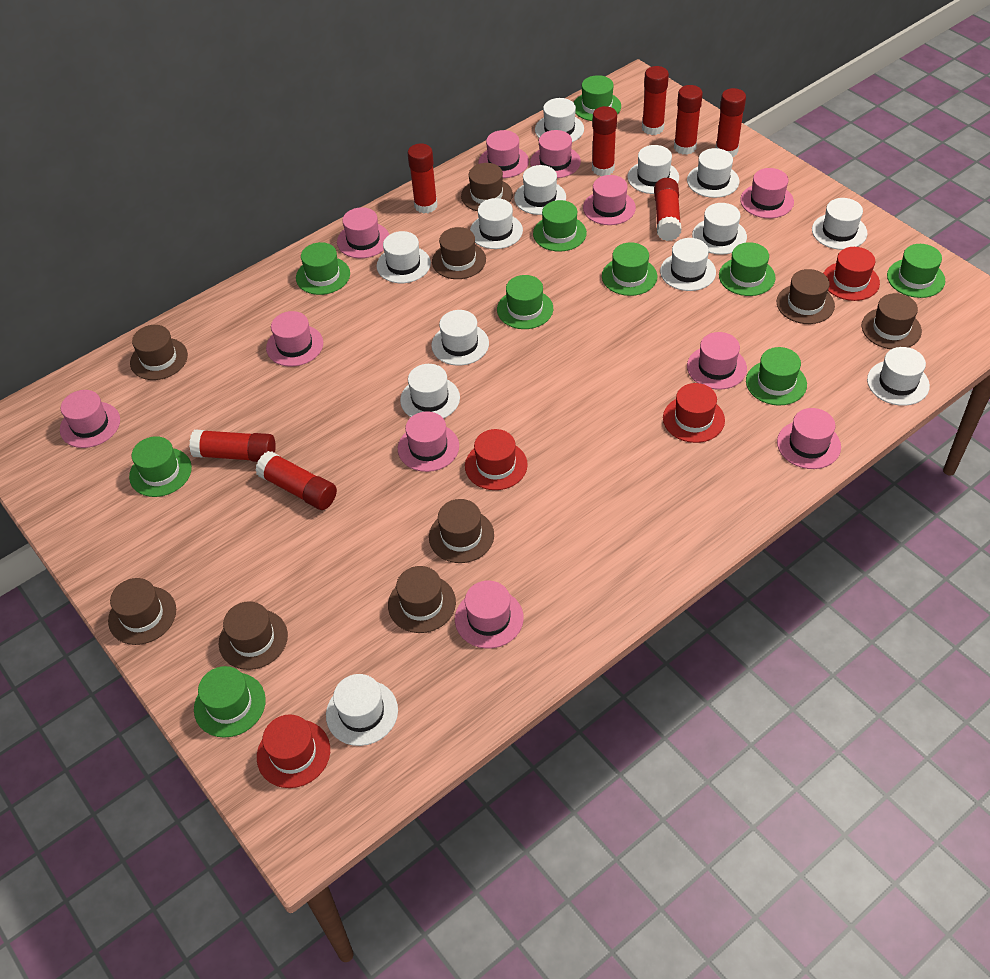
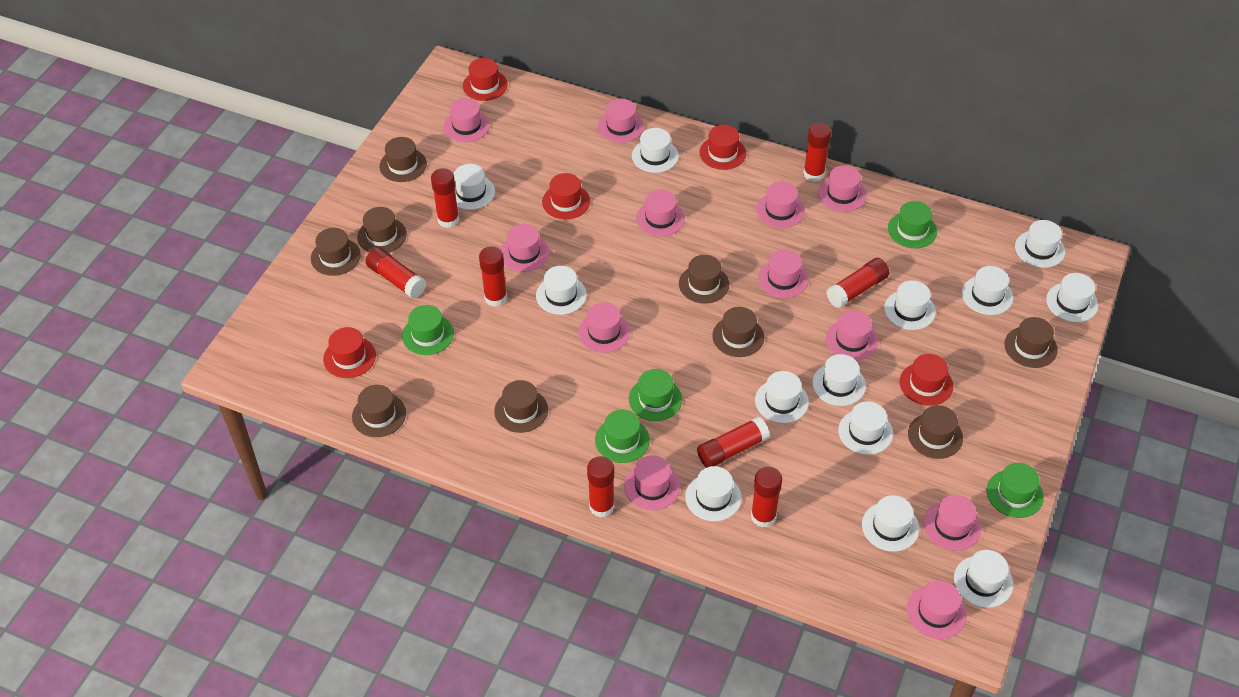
green hat: 10 -> 5
pink hat: 11 -> 12
red hat: 4 -> 5

